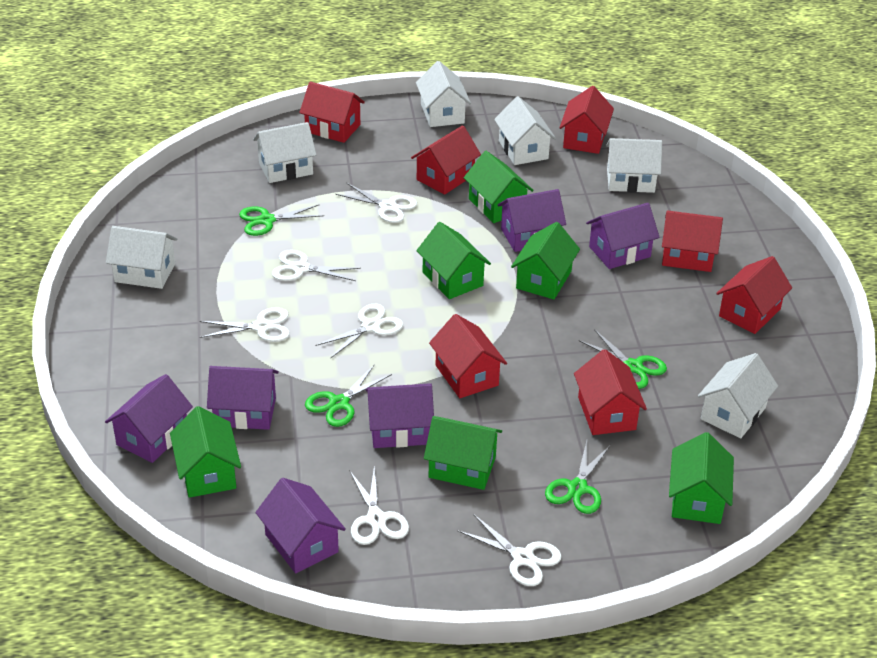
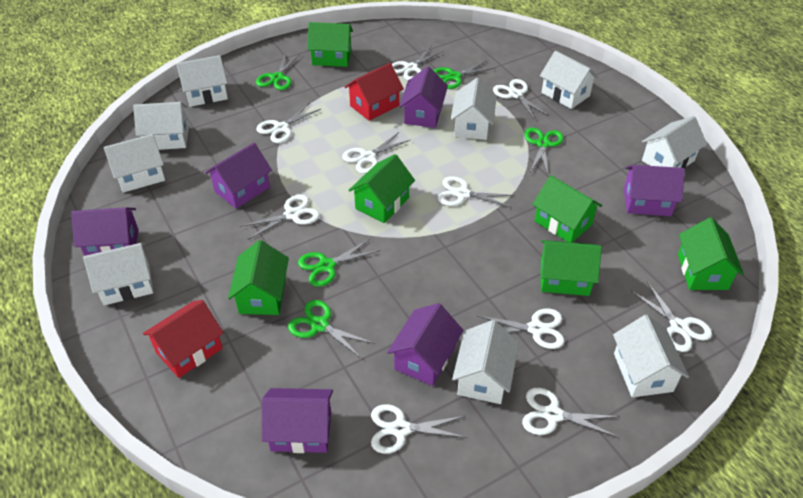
green scissors: 4 -> 5
red house: 7 -> 2
white house: 6 -> 9
white scissors: 6 -> 10

